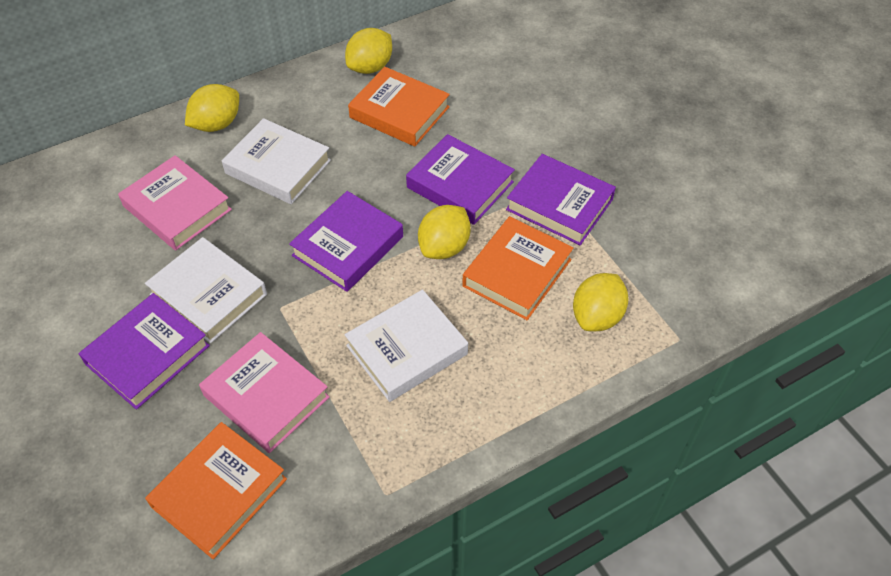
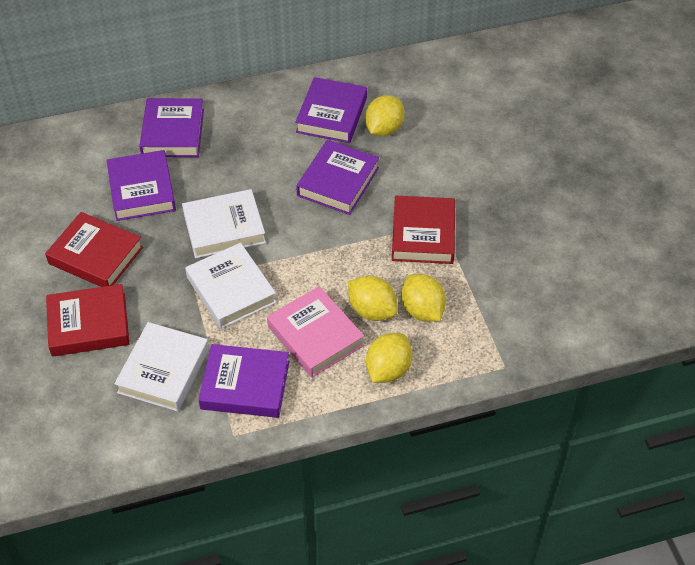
orange book: 3 -> 0
pink book: 2 -> 1
purple book: 4 -> 5
red book: 0 -> 3

